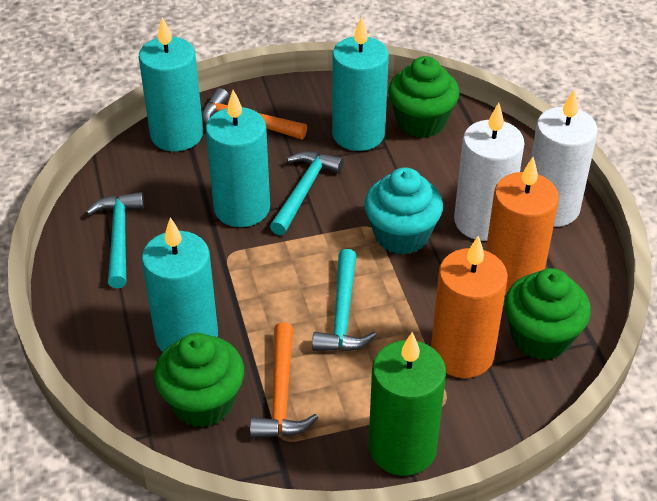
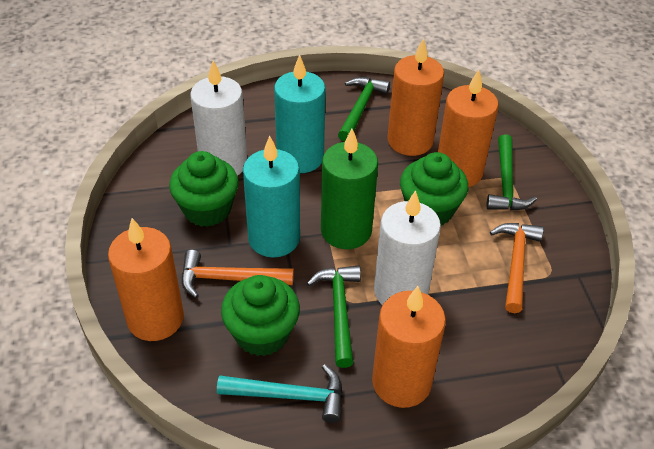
green hammer: 0 -> 3
orange candle: 2 -> 4
turquoise candle: 4 -> 2
turquoise cupcake: 1 -> 0
turquoise hammer: 3 -> 1

